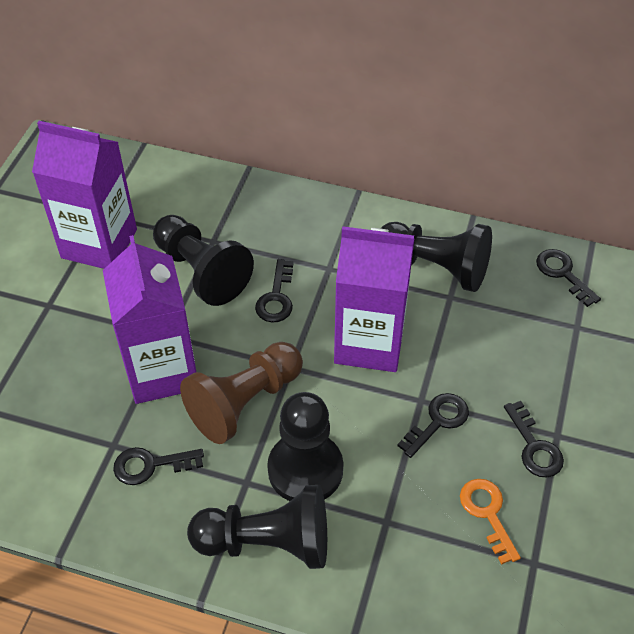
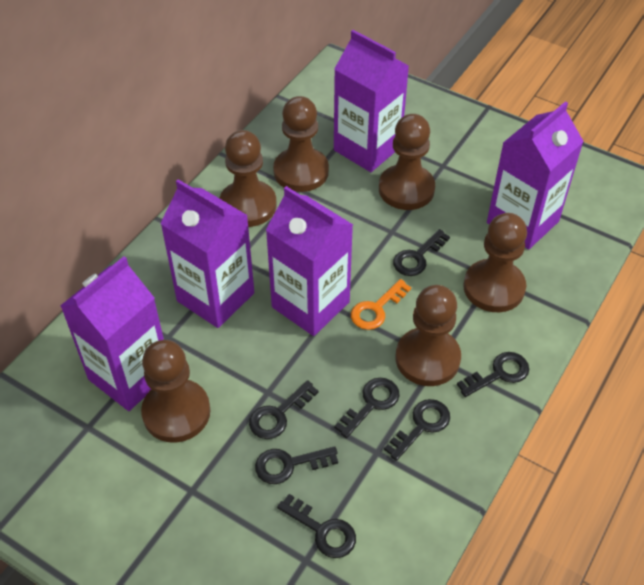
black key: 5 -> 7
black pawn: 4 -> 0
brown pawn: 1 -> 6
purple carton: 3 -> 5

